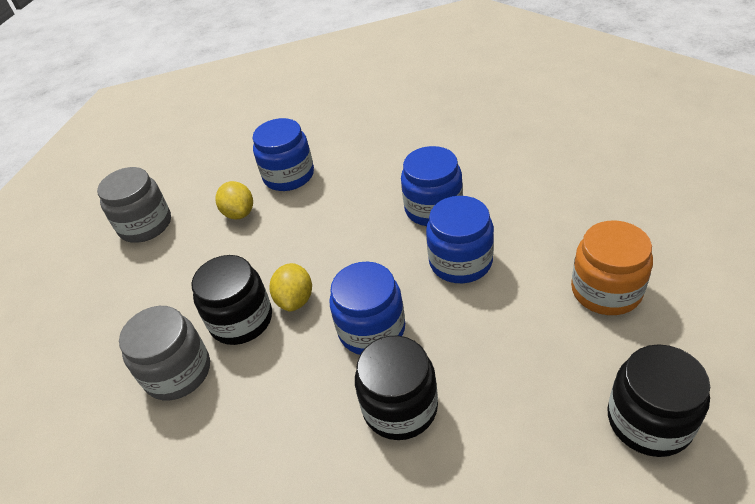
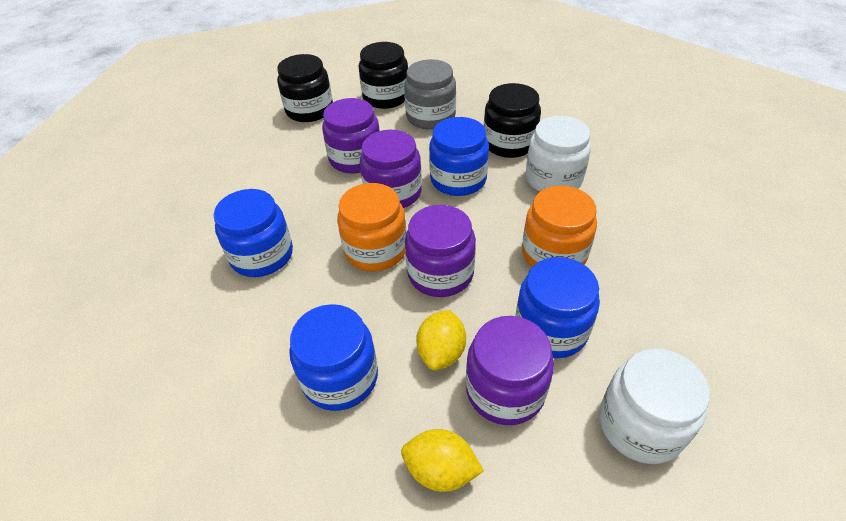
grey jar: 2 -> 1
orange jar: 1 -> 2
purple jar: 0 -> 4
white jar: 0 -> 2

